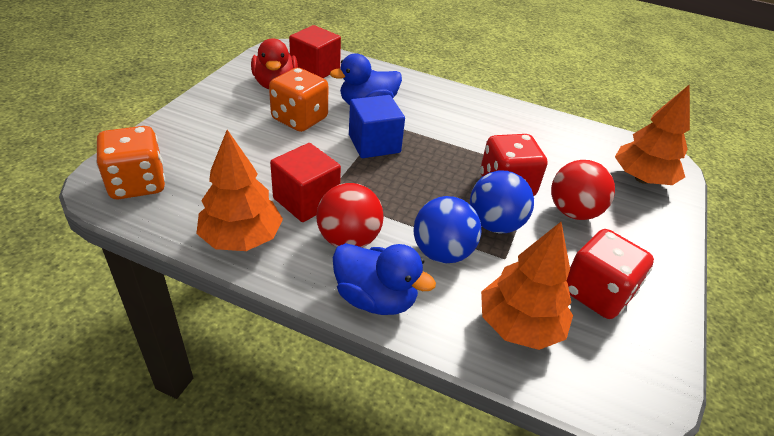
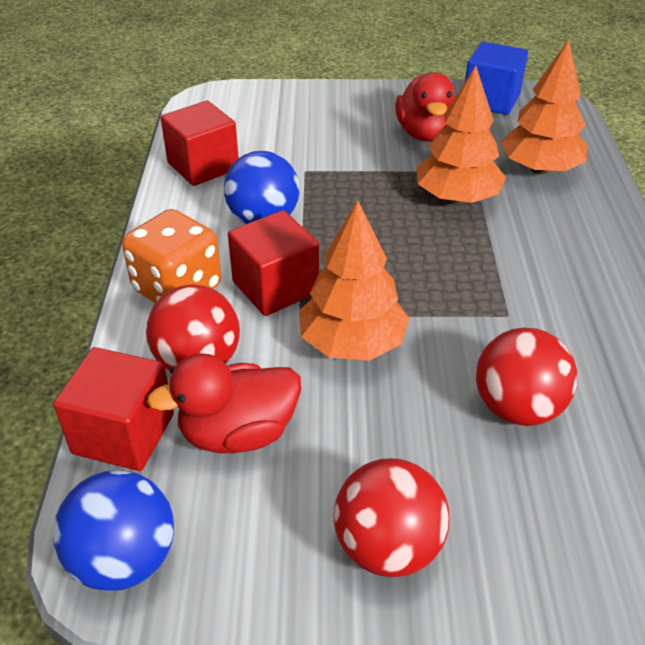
blue duck: 2 -> 0
orange dice: 2 -> 1
red ball: 2 -> 3
red cube: 2 -> 3
red dice: 2 -> 0
red duck: 1 -> 2

